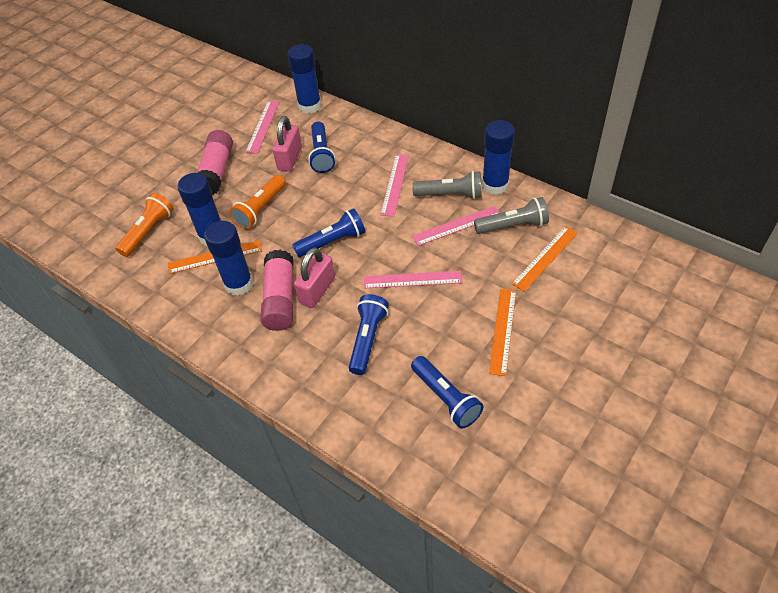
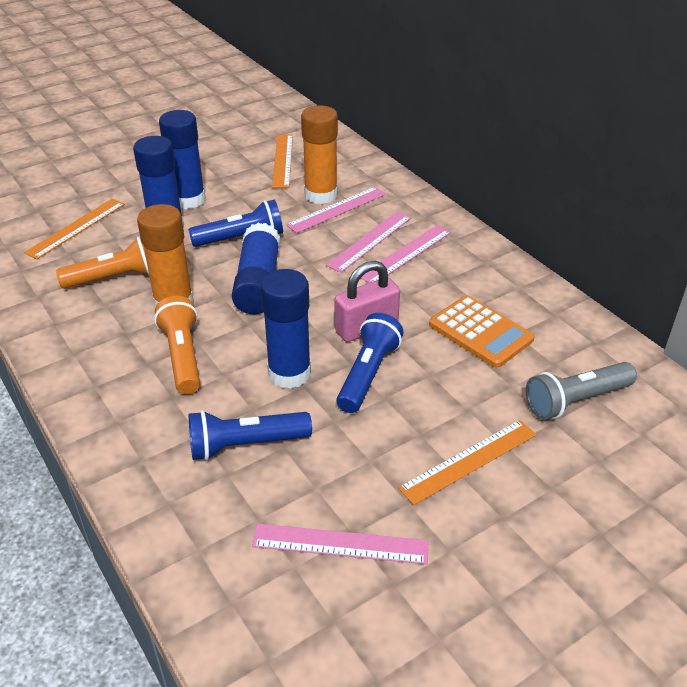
blue flashlight: 4 -> 3
grey flashlight: 2 -> 1
orange calculator: 0 -> 1
orange glue stick: 0 -> 2
pink glue stick: 2 -> 0
pink padlock: 2 -> 1

